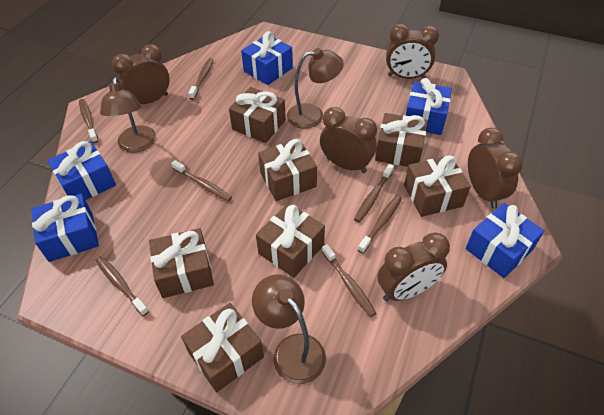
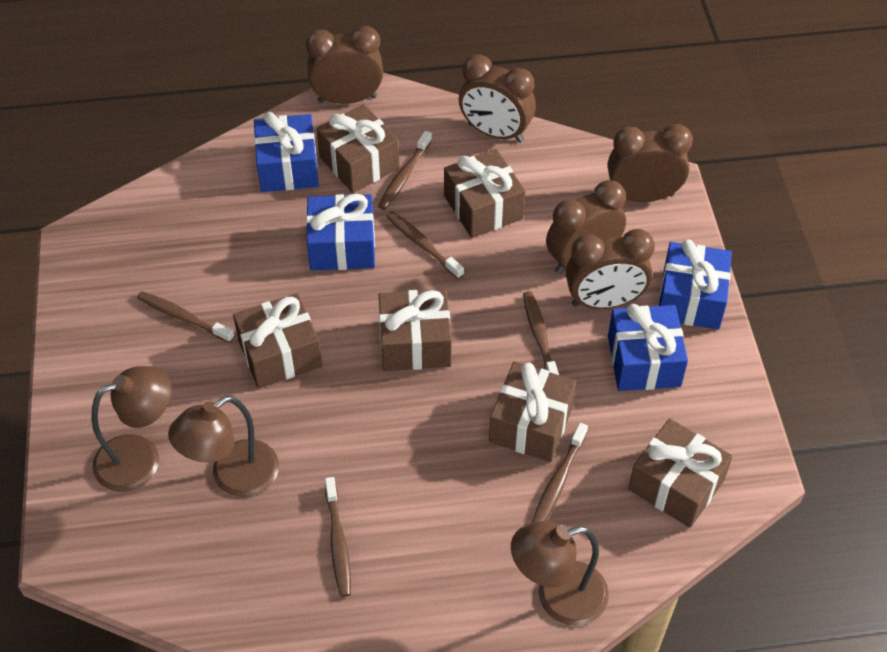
blue gift: 5 -> 4
brown gift: 7 -> 6
brown toothbrush: 7 -> 6

